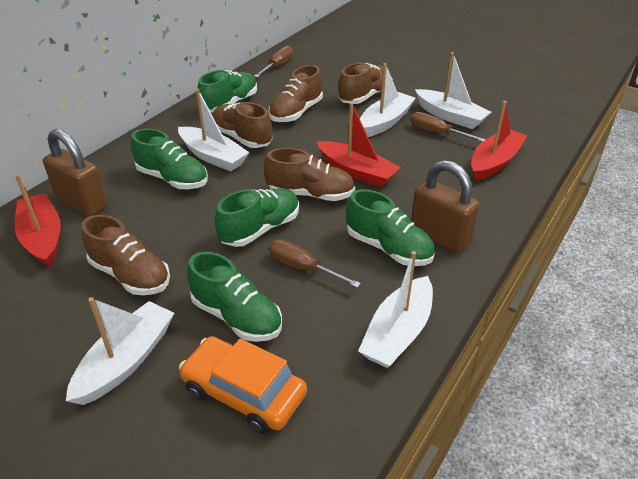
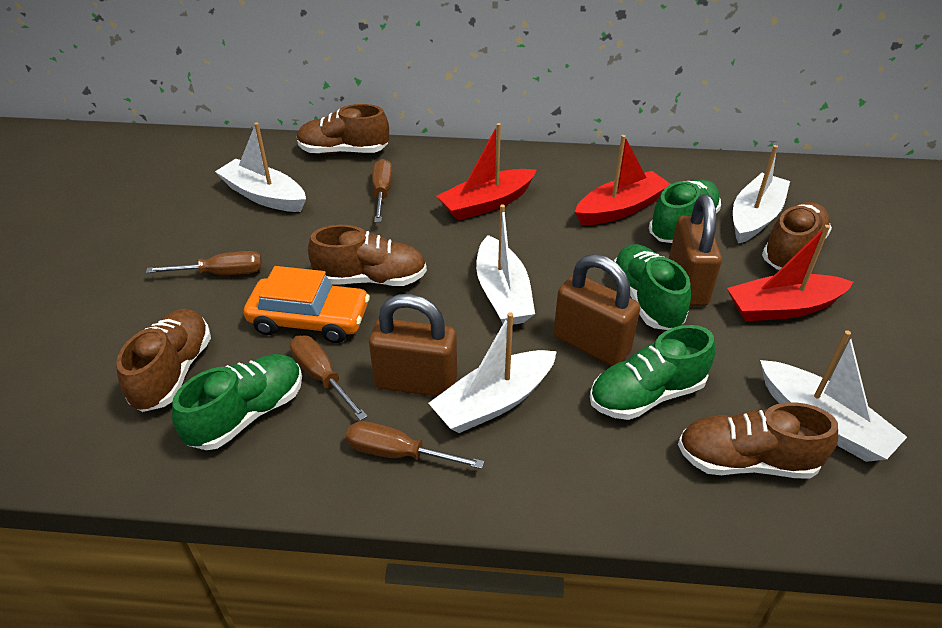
brown padlock: 2 -> 3
brown screwdriver: 3 -> 4
green shoe: 5 -> 4

